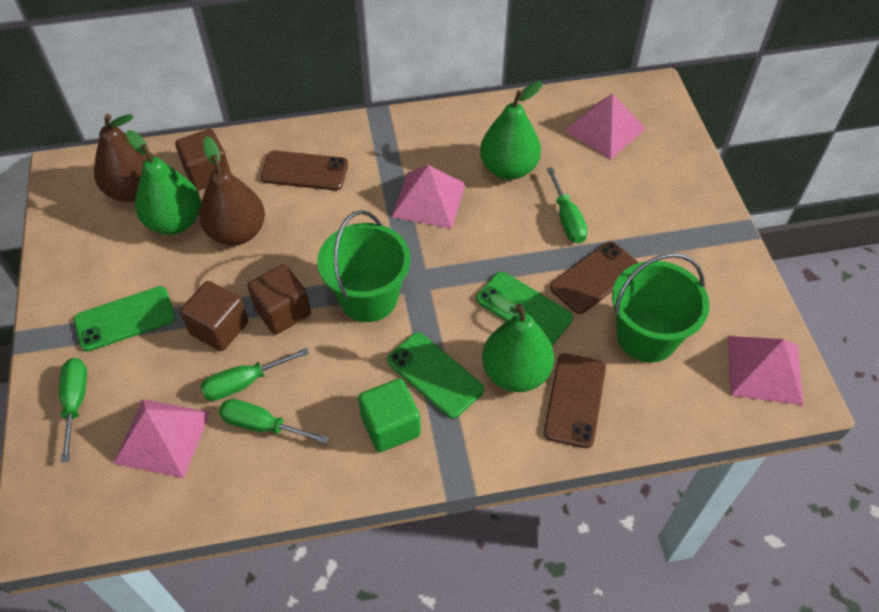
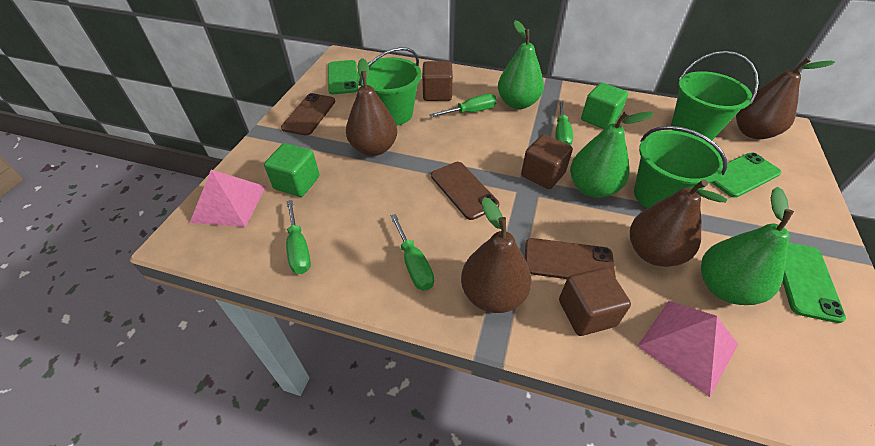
brown pear: 2 -> 4
green bucket: 2 -> 3
green cube: 1 -> 2
pink pyramid: 4 -> 2

